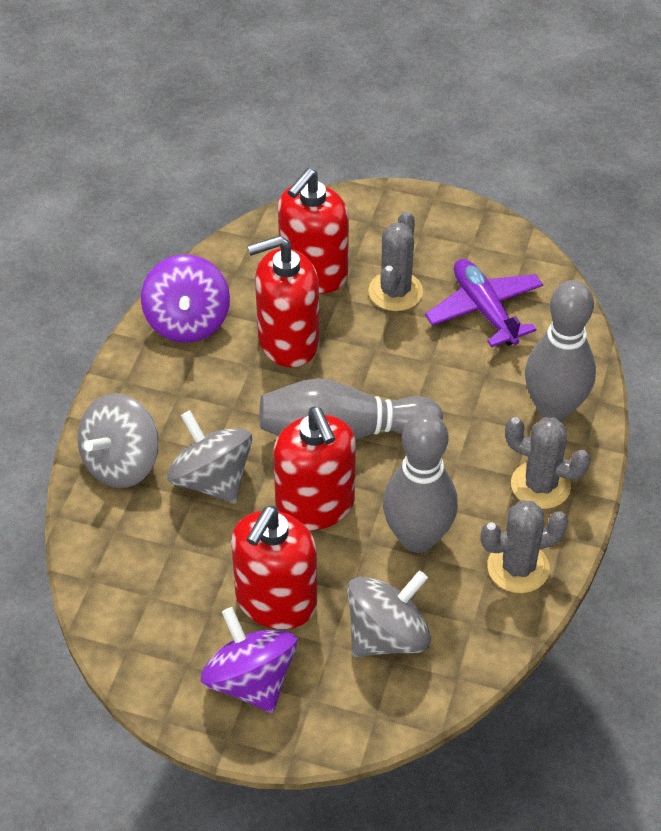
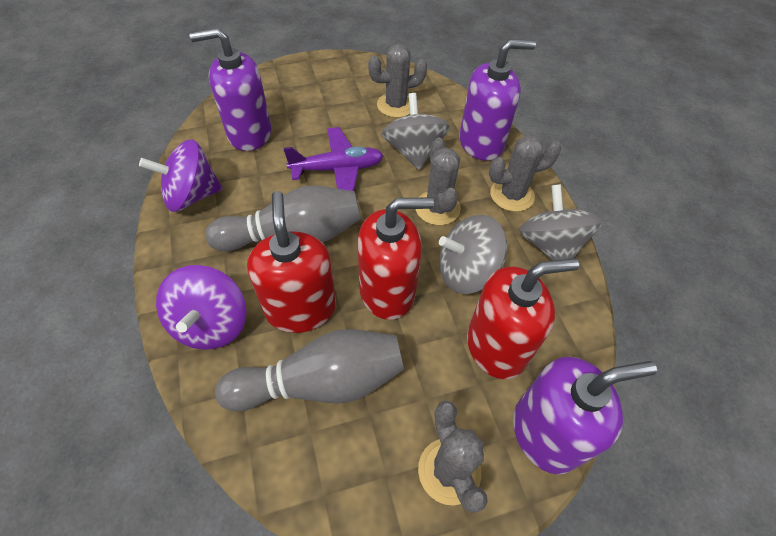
grey bowling pin: 3 -> 2
grey cactus: 3 -> 4
purple soap dispenser: 0 -> 3
red soap dispenser: 4 -> 3

